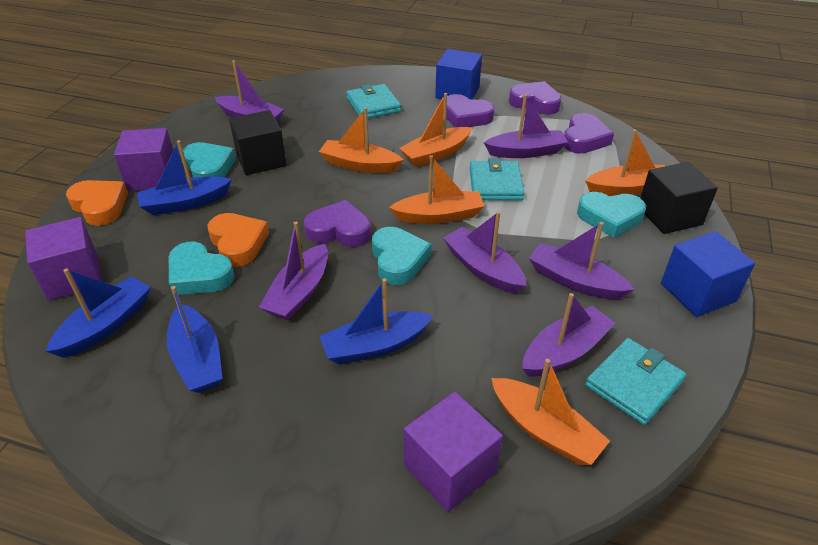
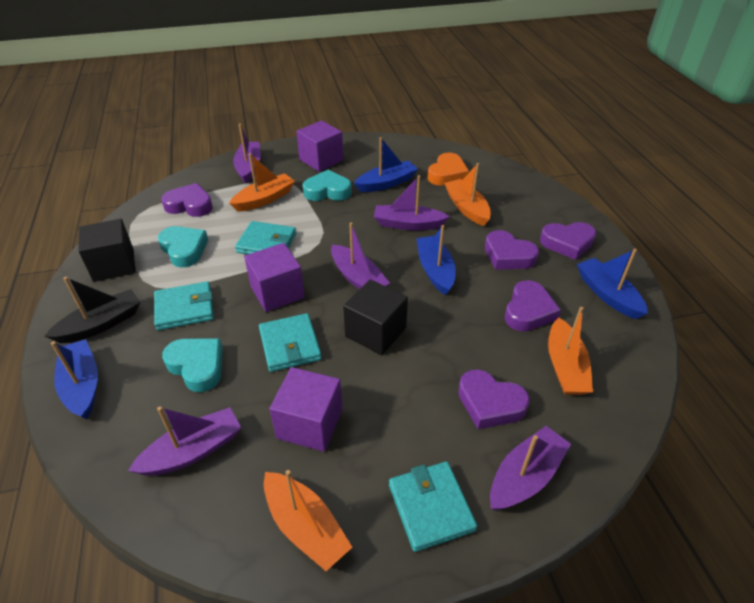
black boat: 0 -> 1
blue cube: 2 -> 0
orange boat: 5 -> 4
orange heart: 2 -> 1
purple boat: 6 -> 5
purple heart: 4 -> 5
turquoise heart: 4 -> 3
turquoise wallet: 3 -> 4

